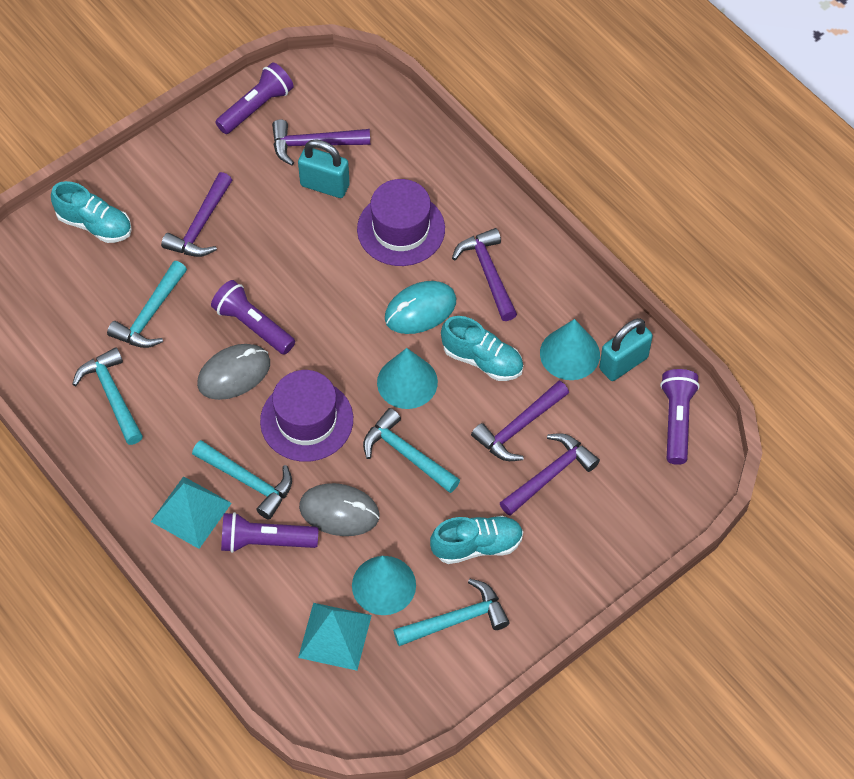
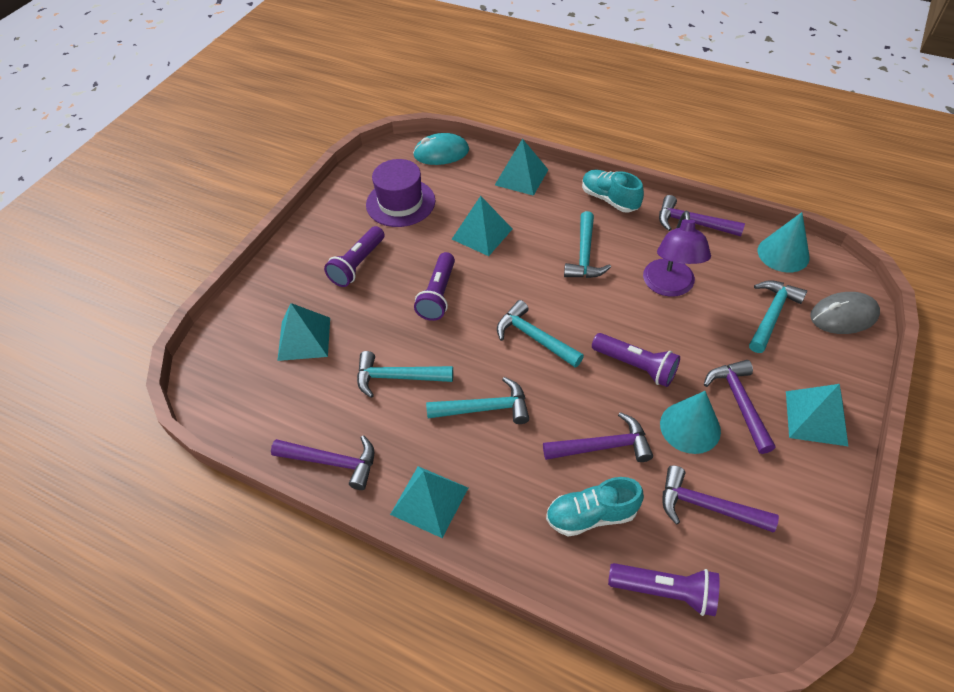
grey mouse: 2 -> 1
purple hat: 2 -> 1
purple lamp: 0 -> 1
turquoise cone: 3 -> 2
turquoise padlock: 2 -> 0
turquoise pyramid: 2 -> 5
turquoise shoe: 3 -> 2

